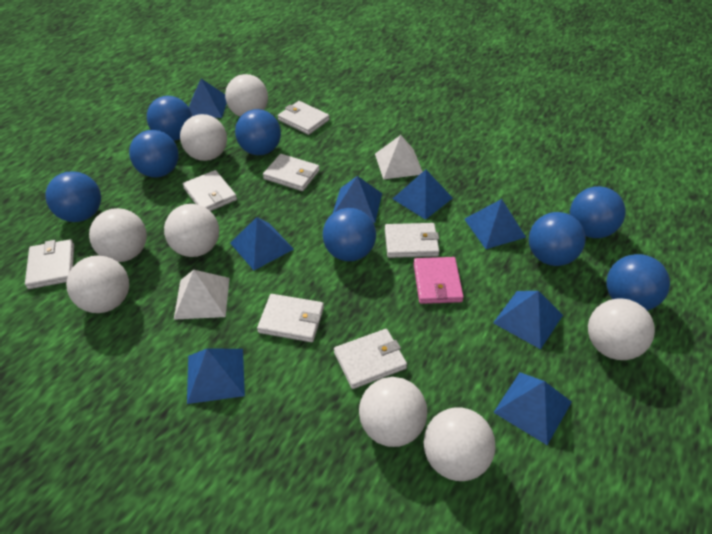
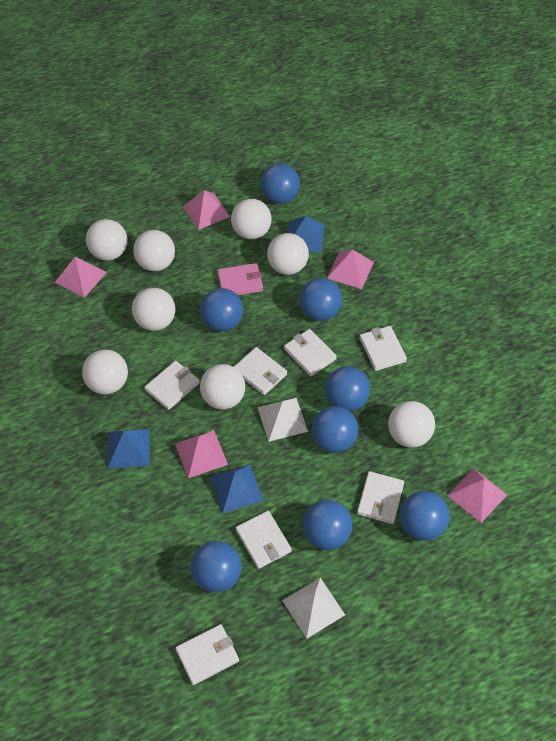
blue pyramid: 8 -> 3
pink pyramid: 0 -> 5

